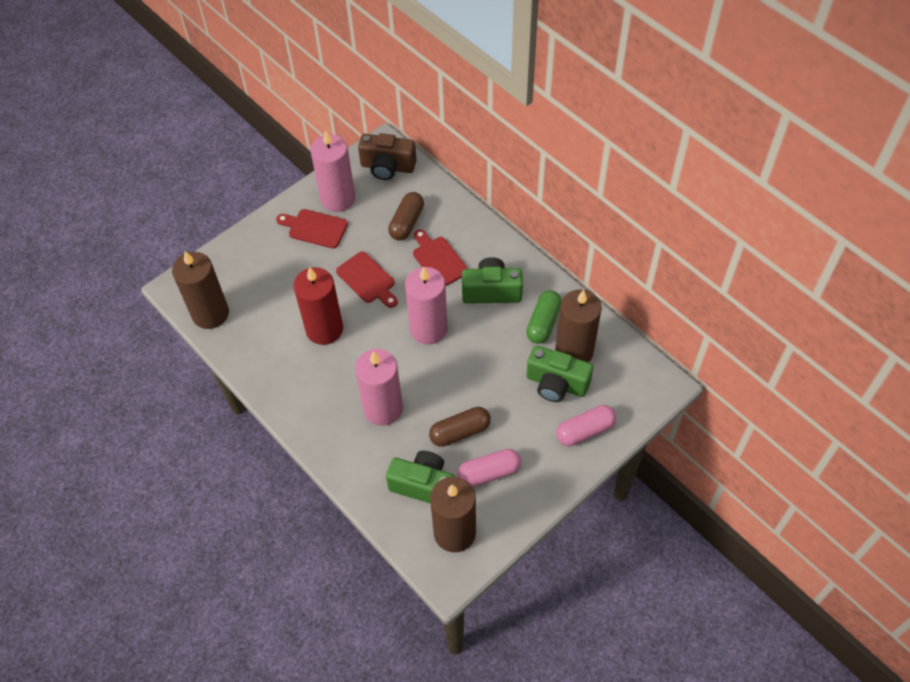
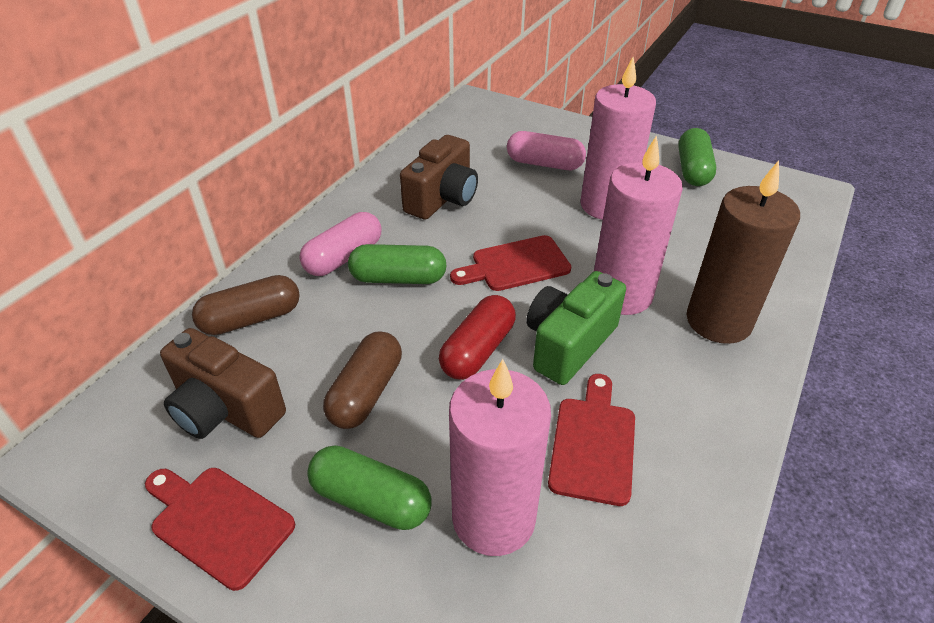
brown camera: 1 -> 2
brown candle: 3 -> 1
green camera: 3 -> 1
green capsule: 1 -> 3
red candle: 1 -> 0
red capsule: 0 -> 1

